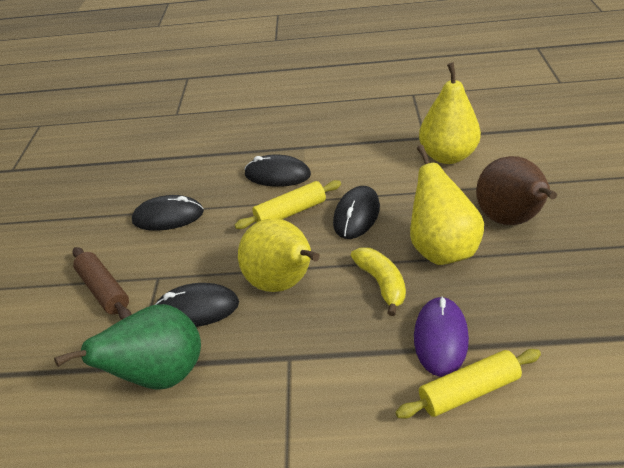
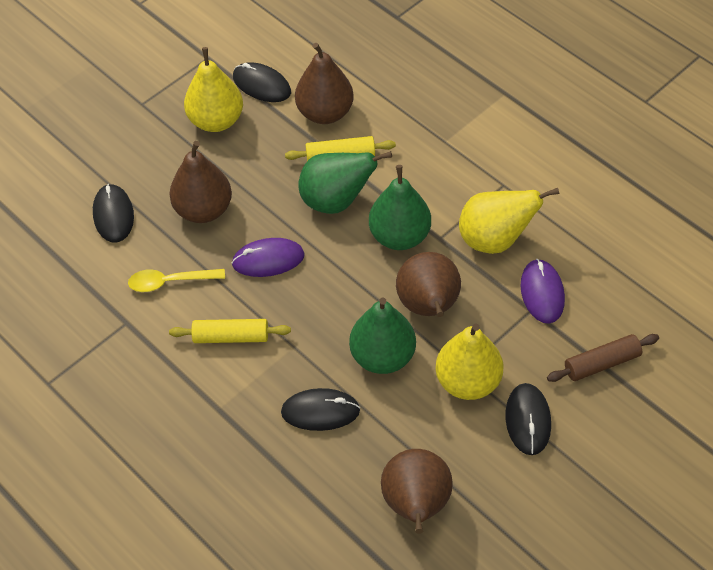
brown pear: 1 -> 4
green pear: 1 -> 3
purple mouse: 1 -> 2
yellow banana: 1 -> 0
yellow spoon: 0 -> 1

